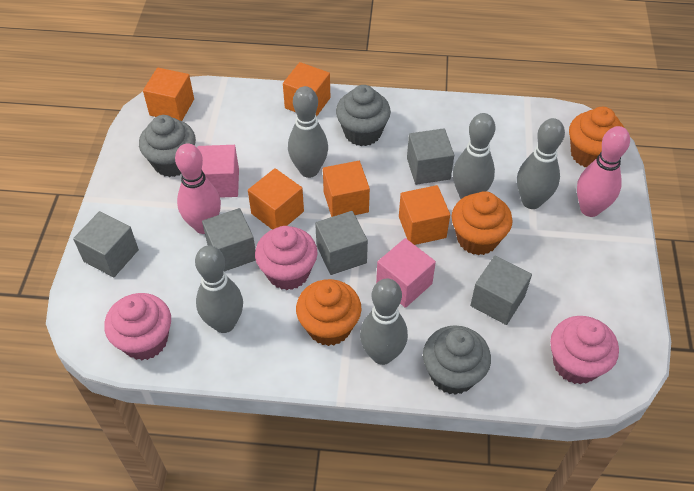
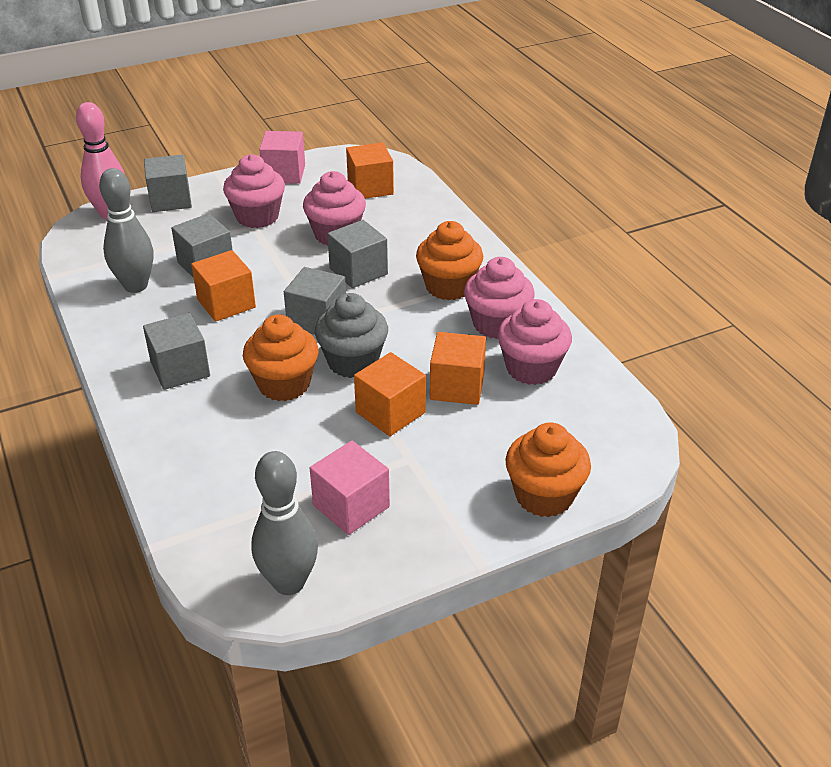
grey bowling pin: 5 -> 2
grey cupcake: 3 -> 1
orange cube: 5 -> 4
pink bowling pin: 2 -> 1
pink cupcake: 3 -> 4

